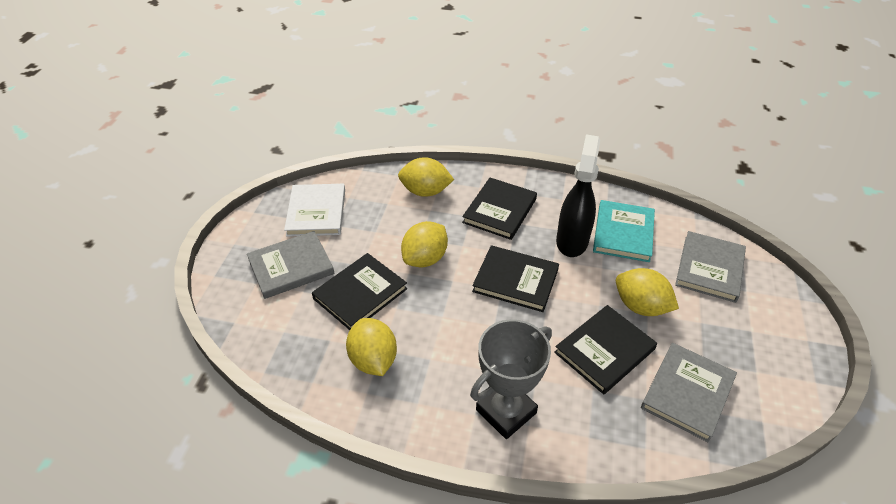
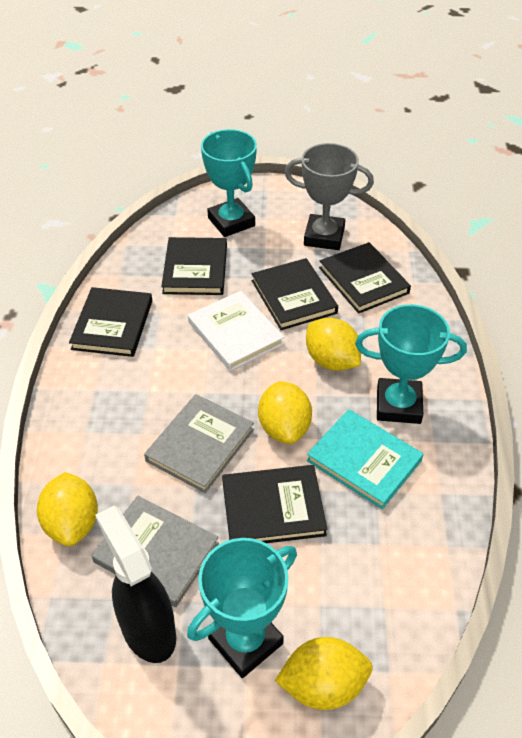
black book: 4 -> 5
grey book: 3 -> 2
turquoise trophy: 0 -> 3

